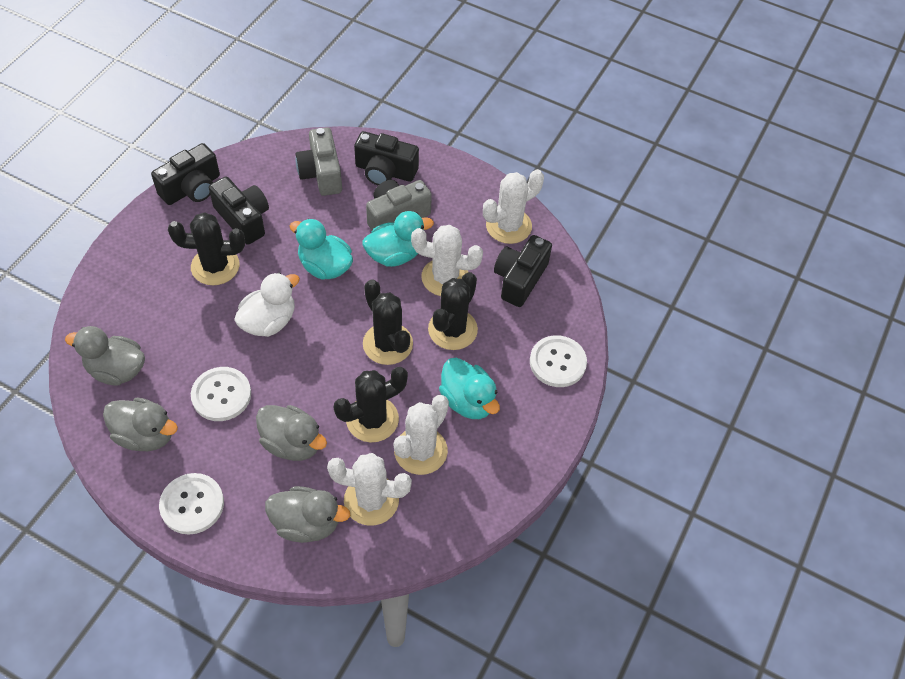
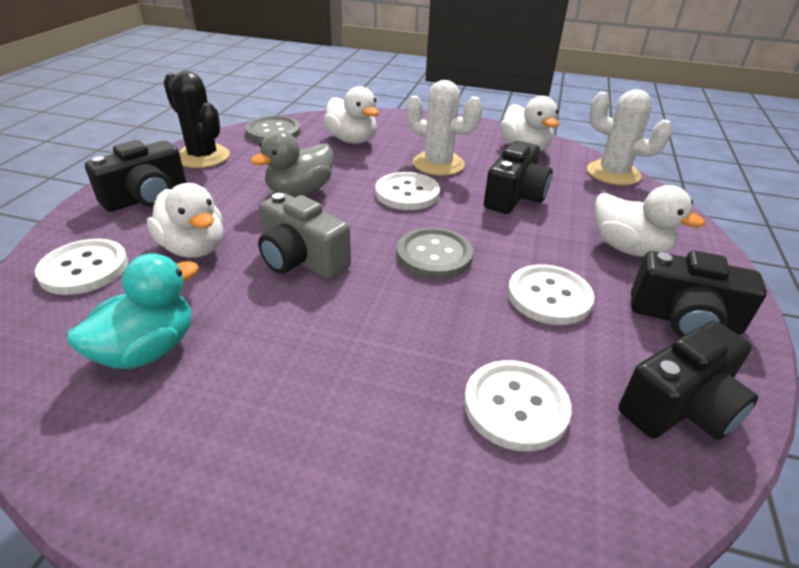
black cactus: 4 -> 1
grey button: 0 -> 2
grey camera: 2 -> 1
grey duck: 4 -> 1
turquoise duck: 3 -> 1
white button: 3 -> 4
white cactus: 4 -> 2
white duck: 1 -> 4

